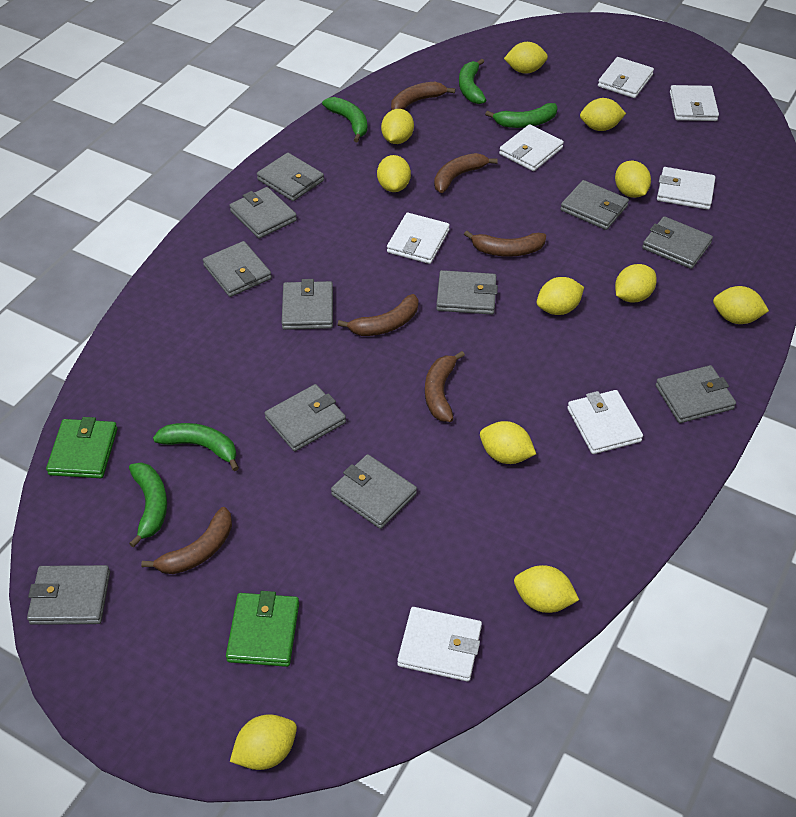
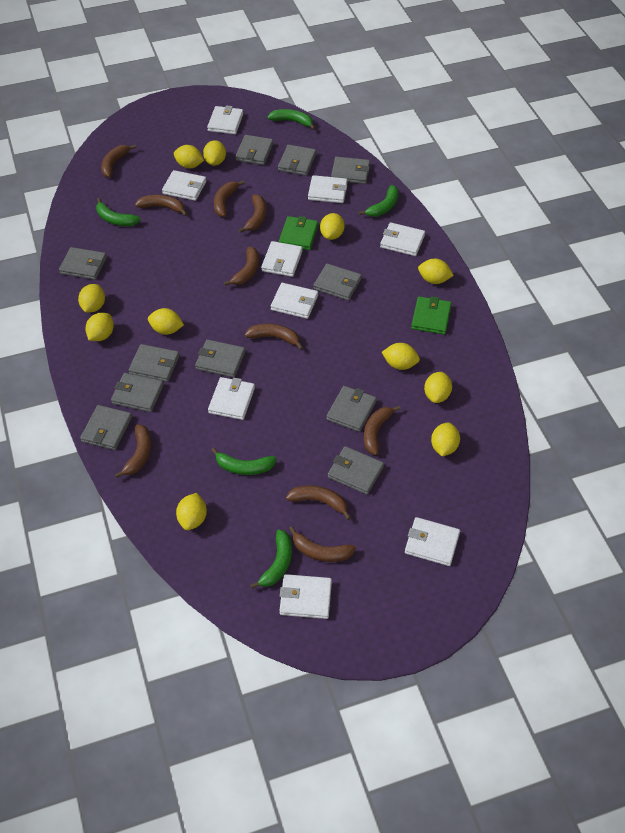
brown banana: 6 -> 10
white wallet: 7 -> 9

